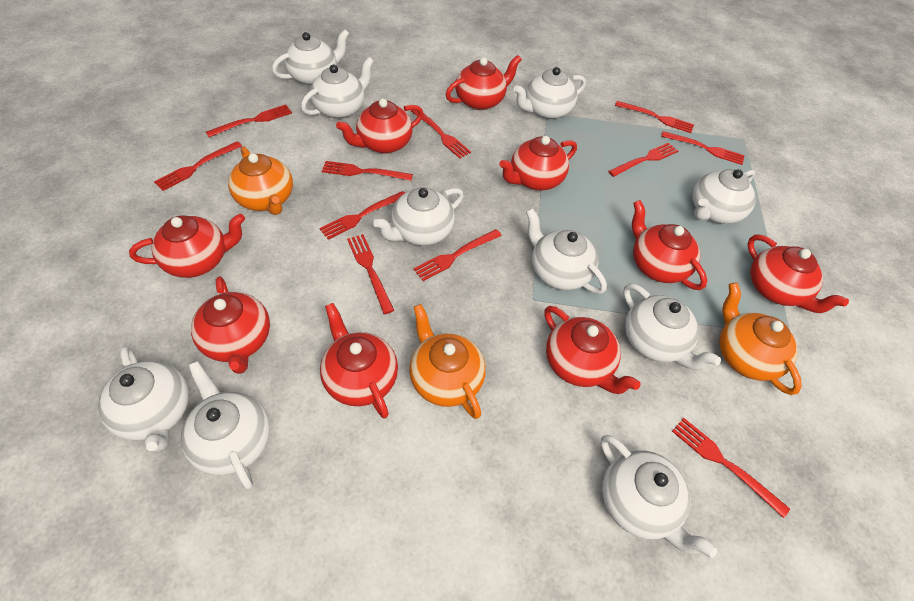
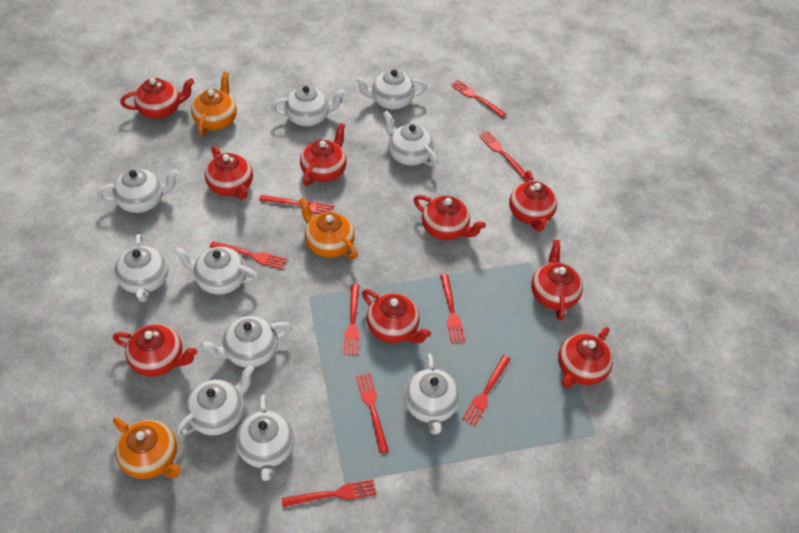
red fork: 11 -> 9

